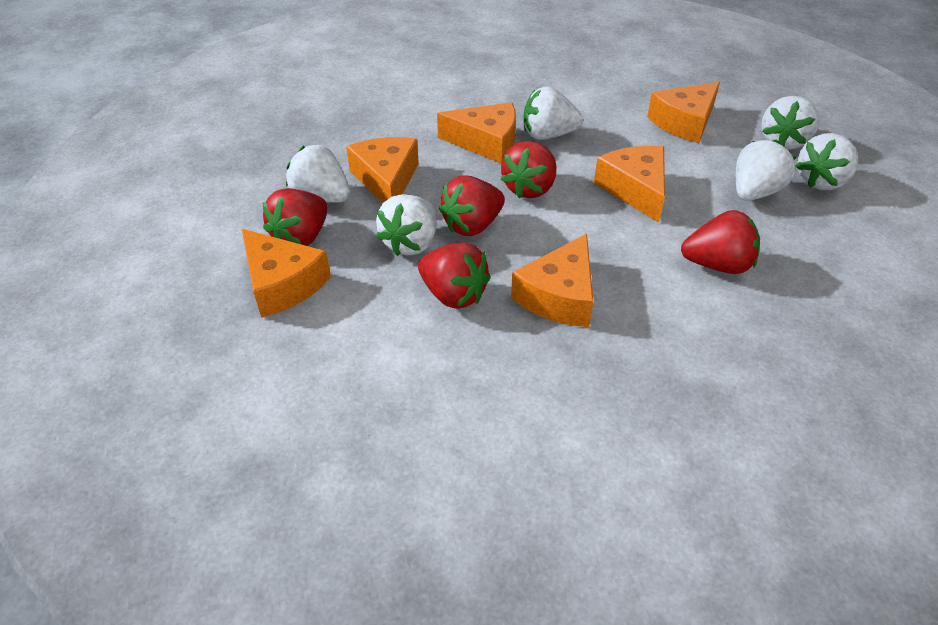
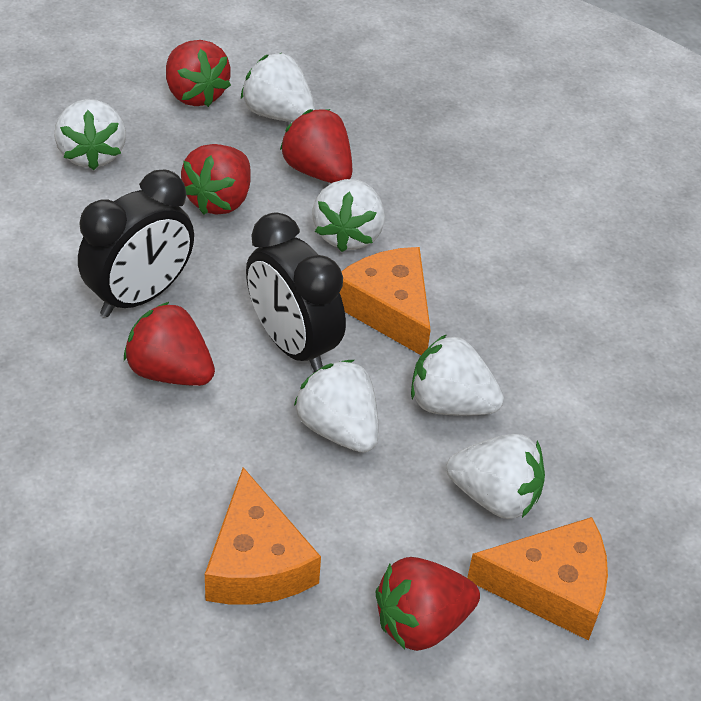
black clock: 0 -> 2
orange cheese: 6 -> 3

